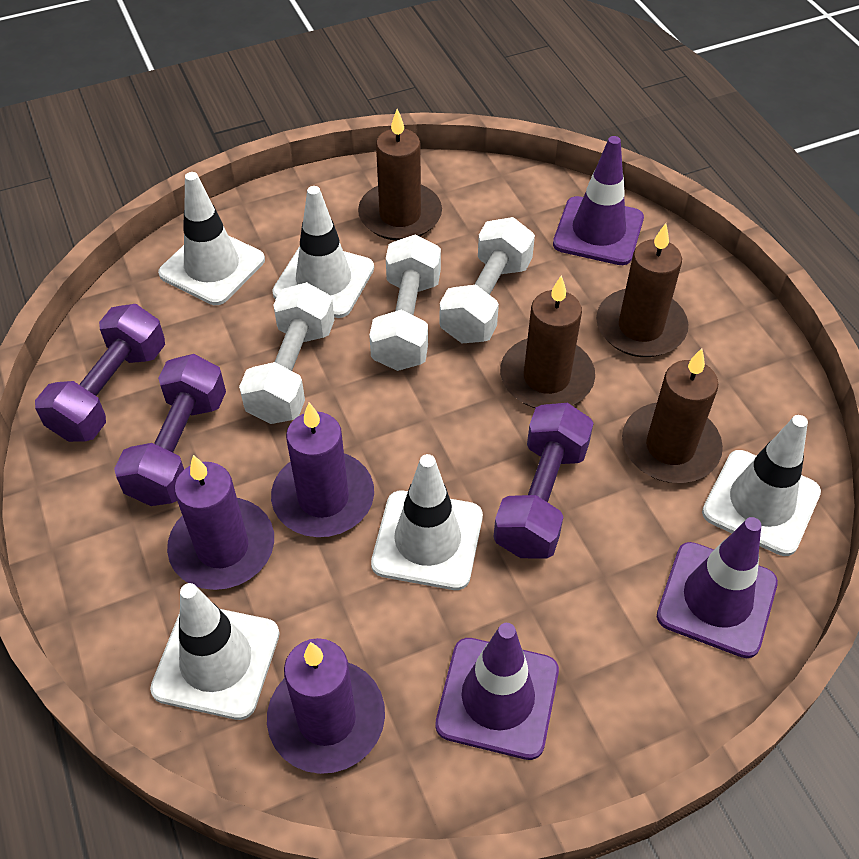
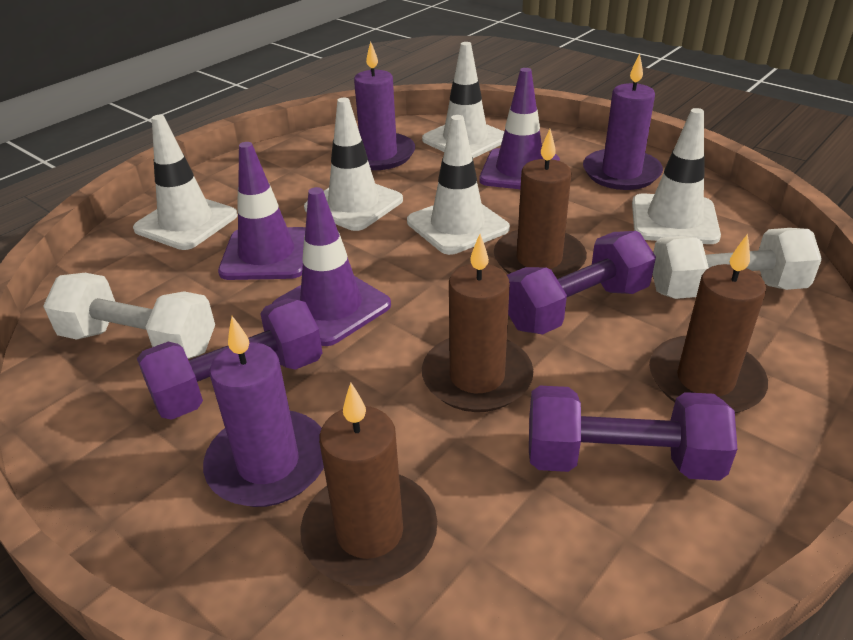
white dumbbell: 3 -> 2

